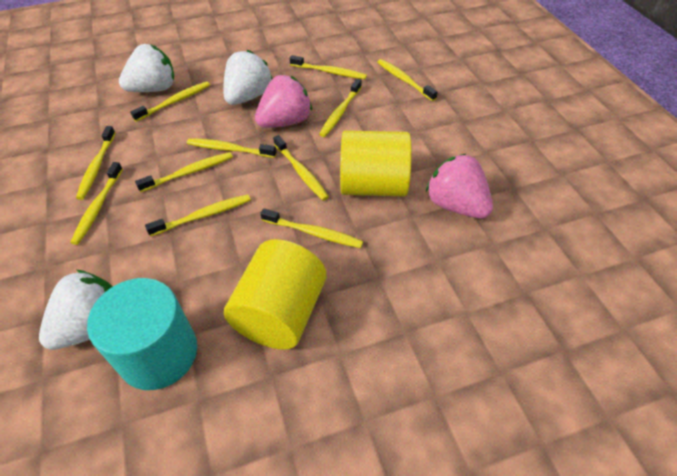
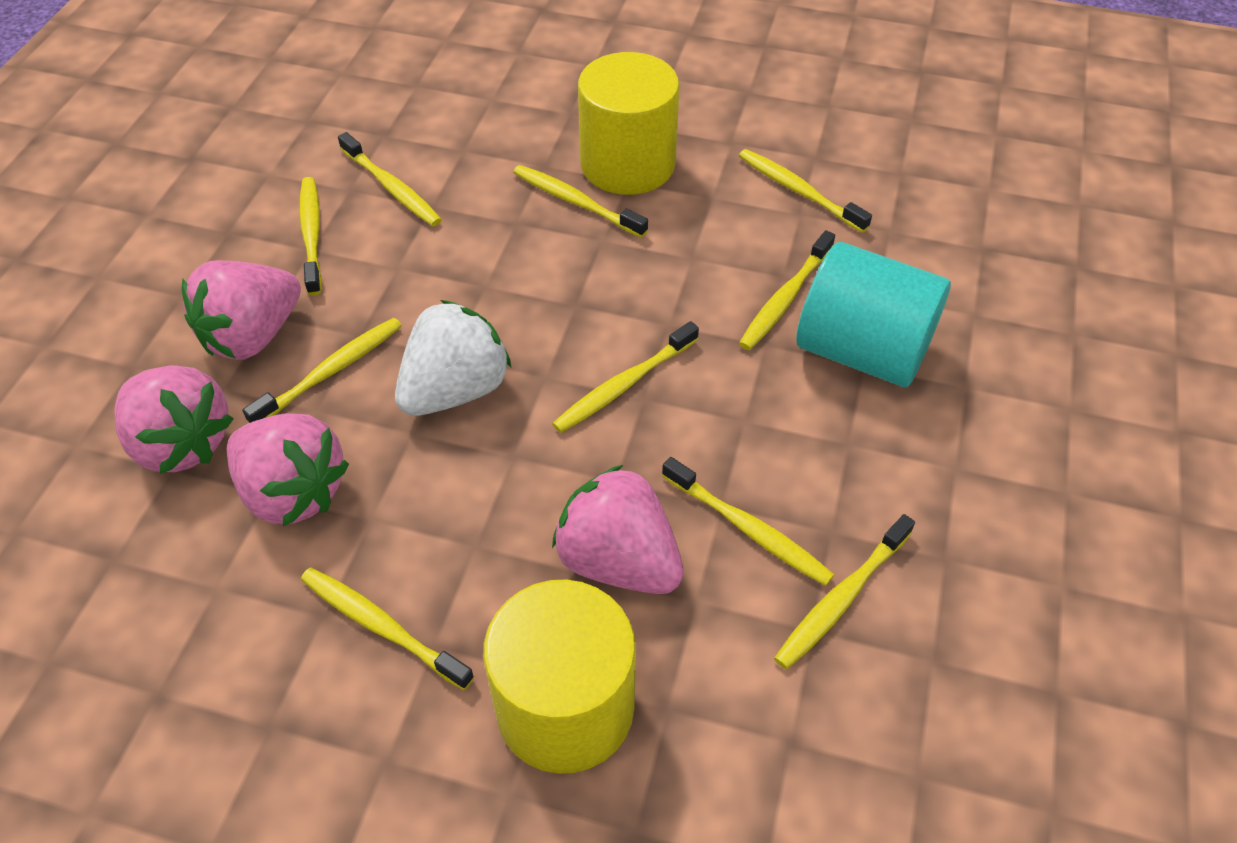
pink strawberry: 2 -> 4
white strawberry: 3 -> 1
yellow toothbrush: 11 -> 10

